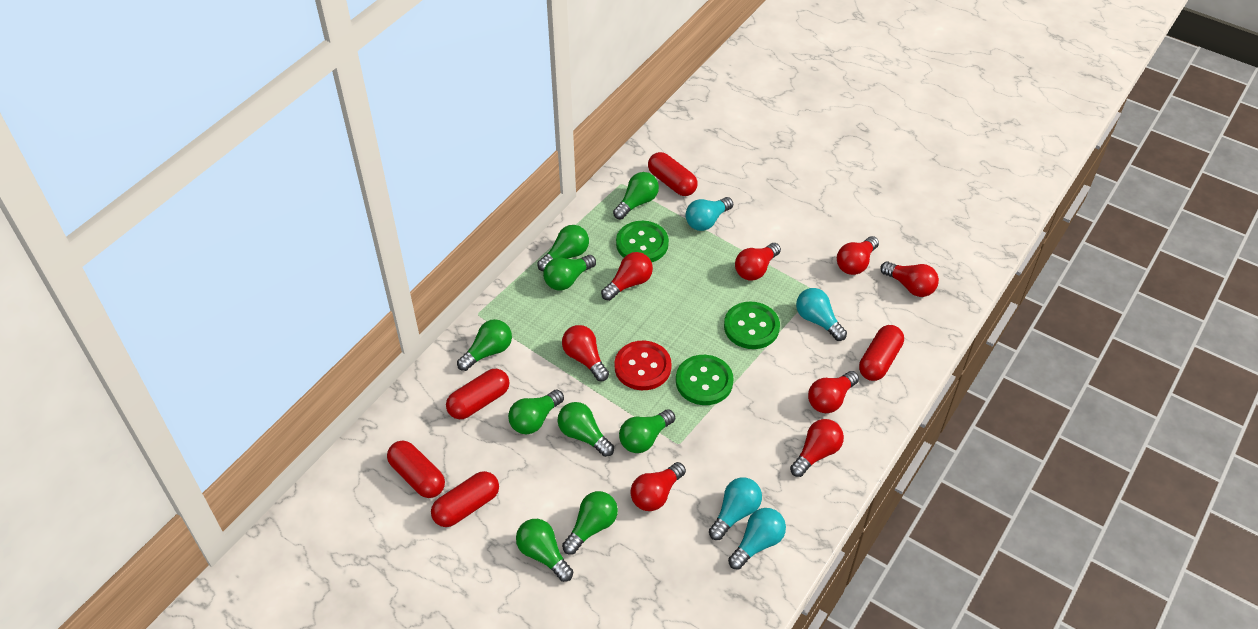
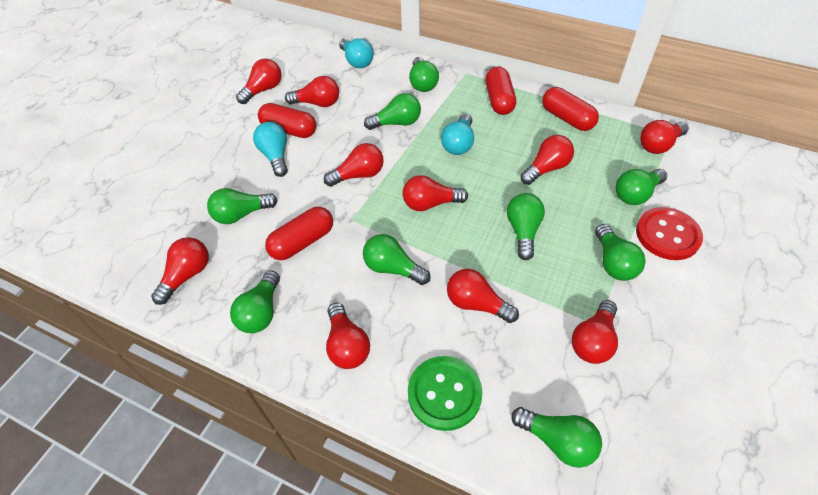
green button: 3 -> 1
red capsule: 5 -> 4
red light bulb: 8 -> 10
turquoise light bulb: 4 -> 3

